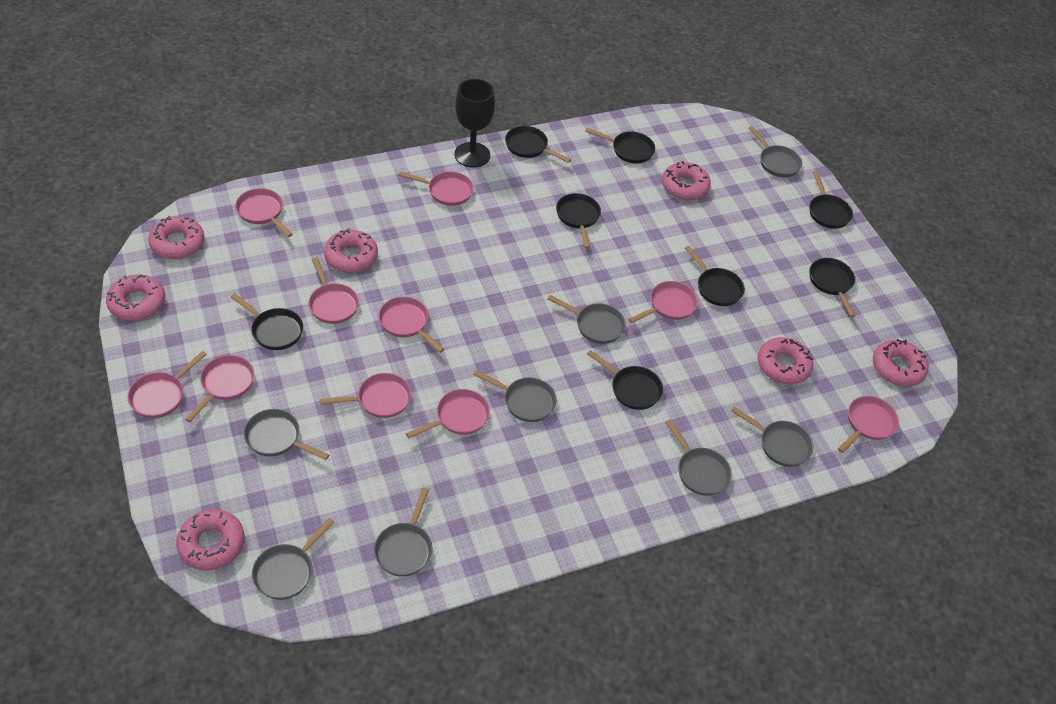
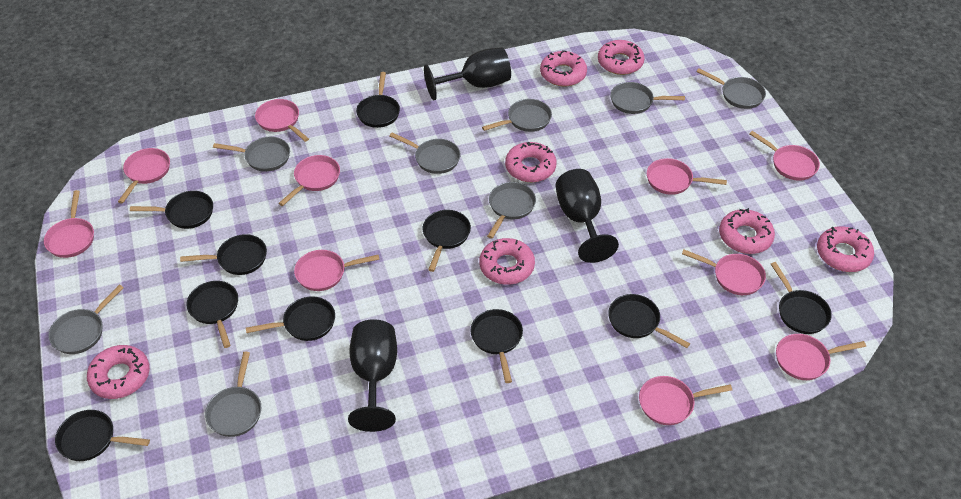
black goblet: 1 -> 3
black pan: 8 -> 10

